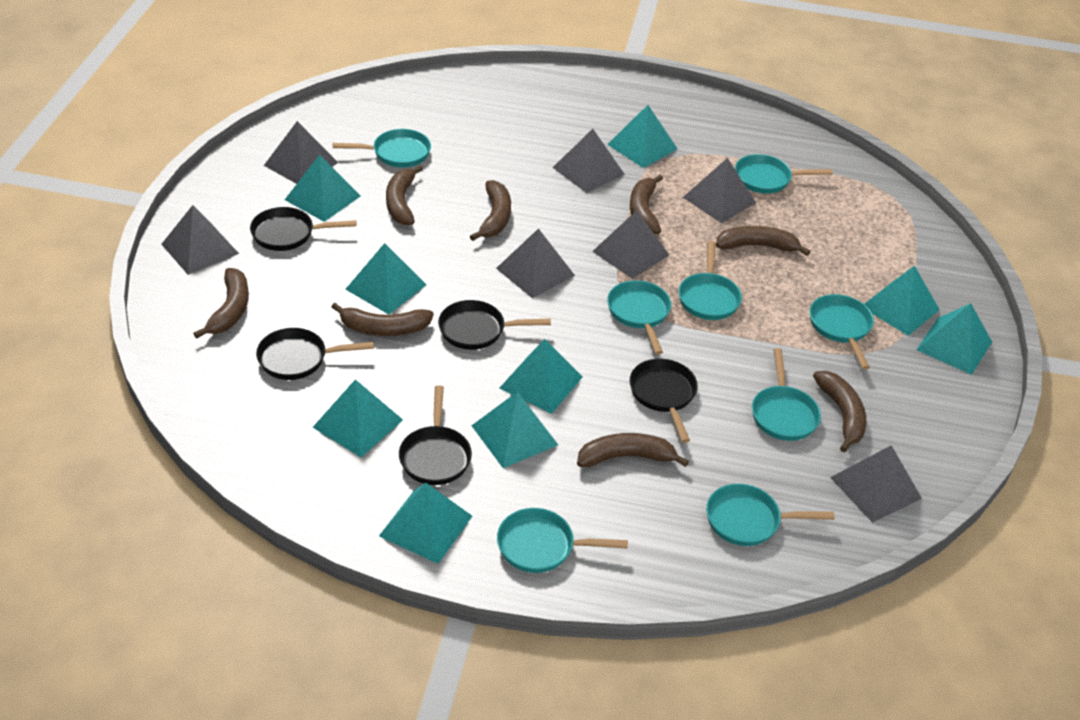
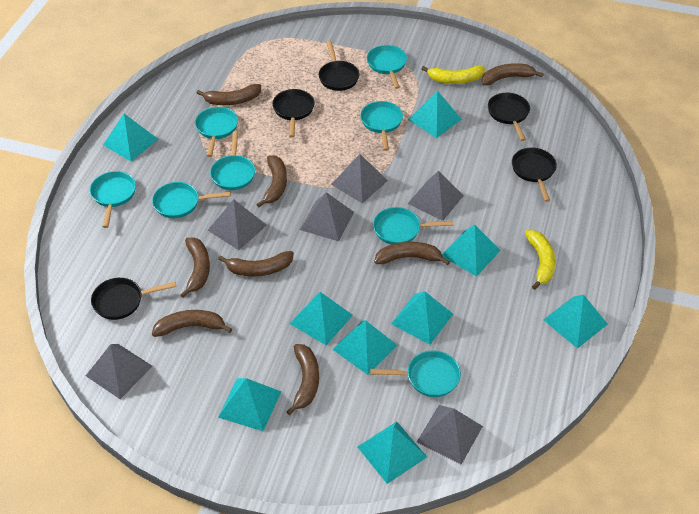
grey pyramid: 7 -> 6
yellow banana: 0 -> 2

